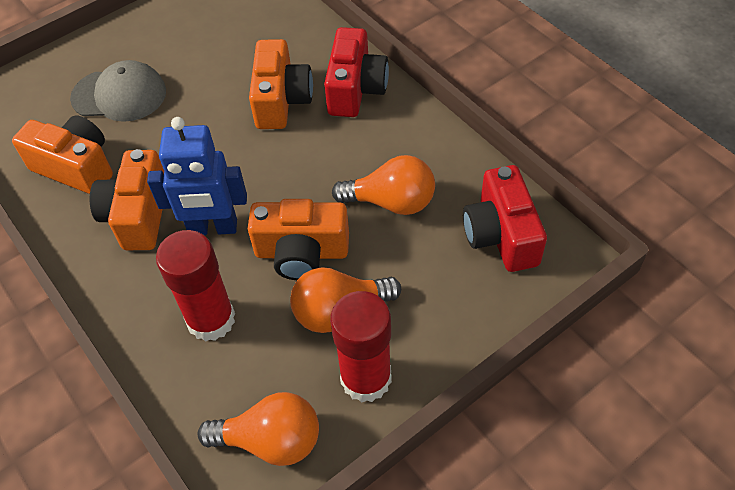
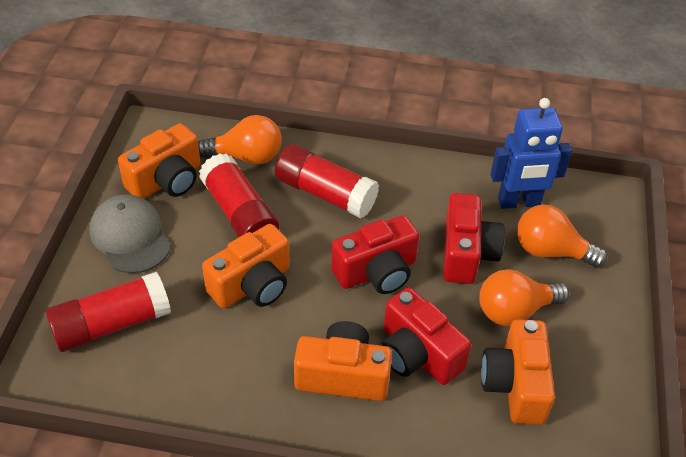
red camera: 2 -> 3
red glue stick: 2 -> 3

